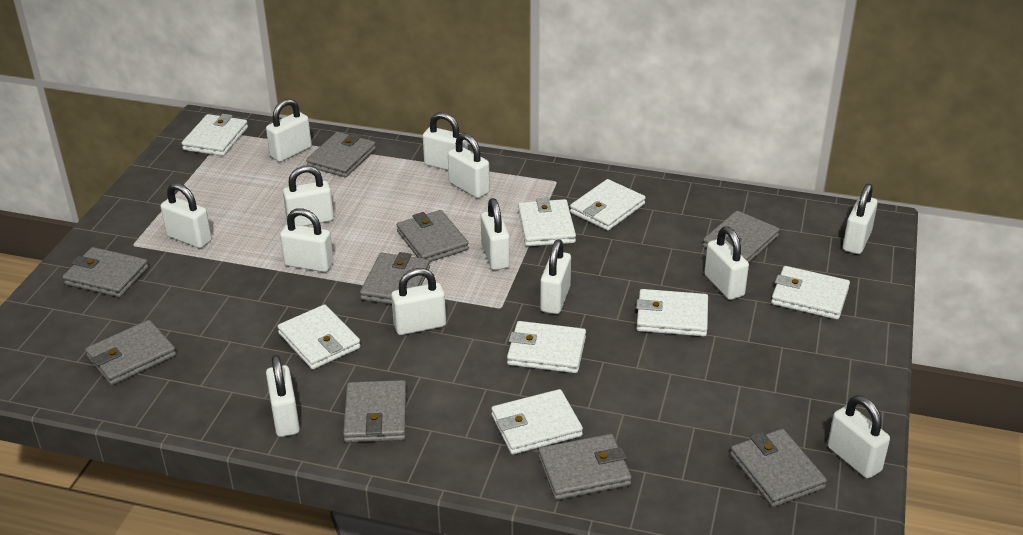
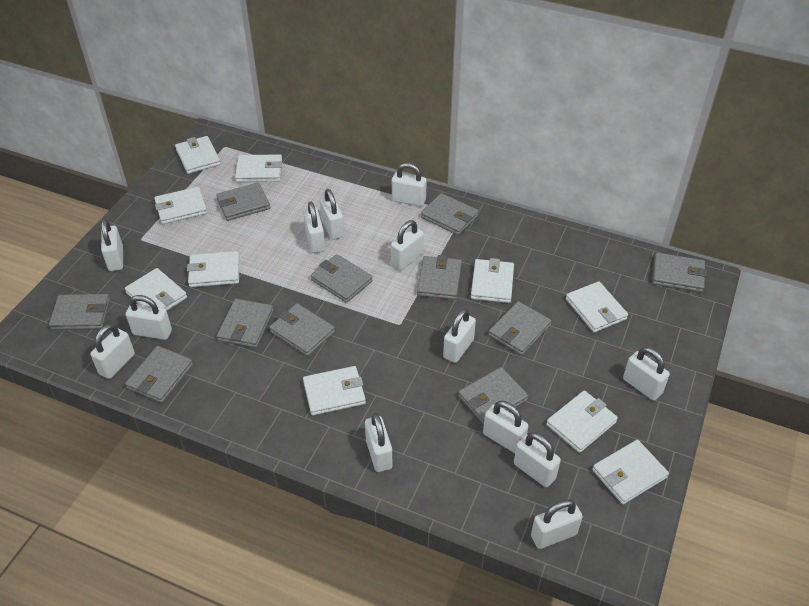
grey wallet: 9 -> 11
white wallet: 8 -> 10

